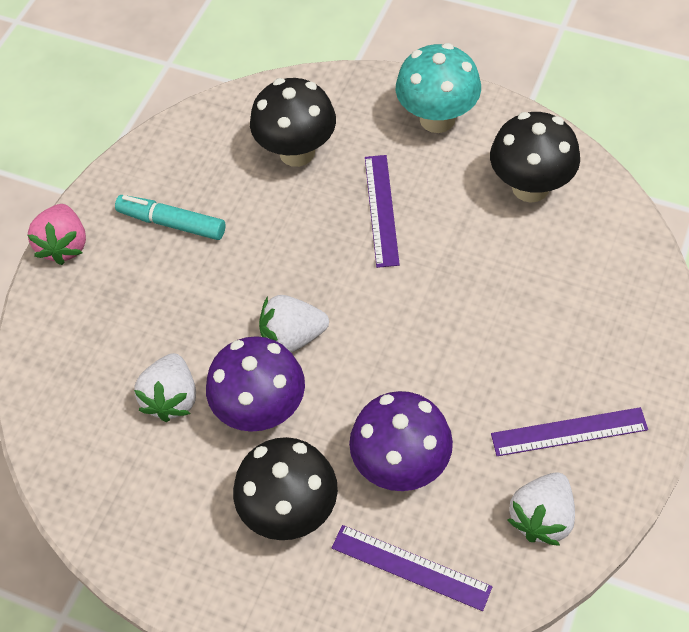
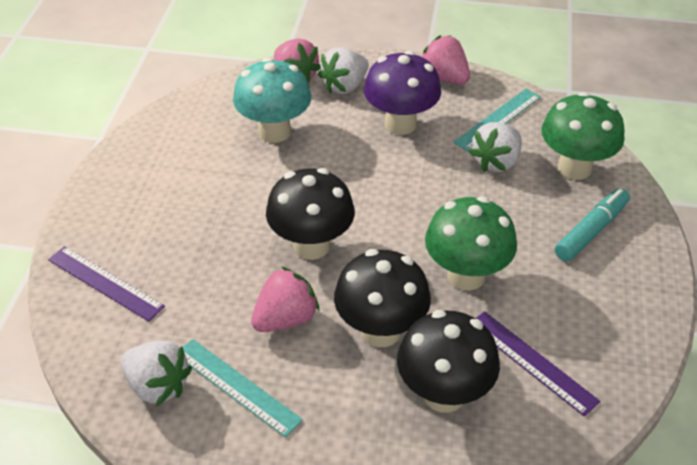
green mushroom: 0 -> 2
pink strawberry: 1 -> 3
purple mushroom: 2 -> 1
purple ruler: 3 -> 2
turquoise ruler: 0 -> 2

